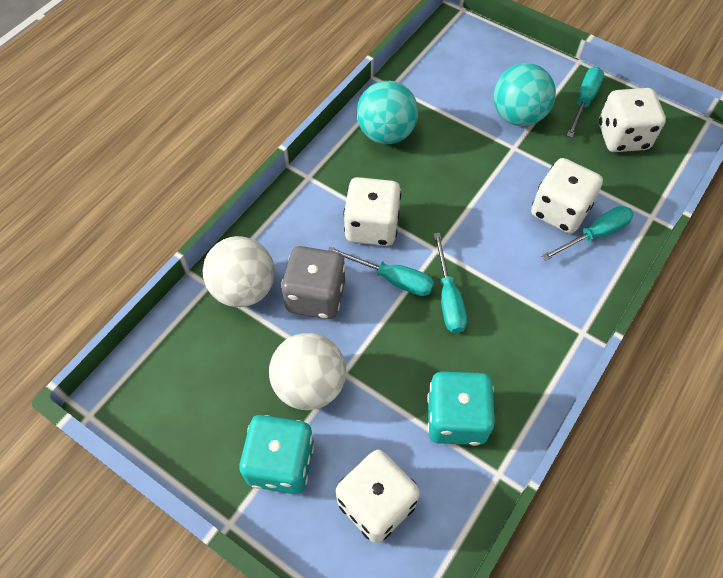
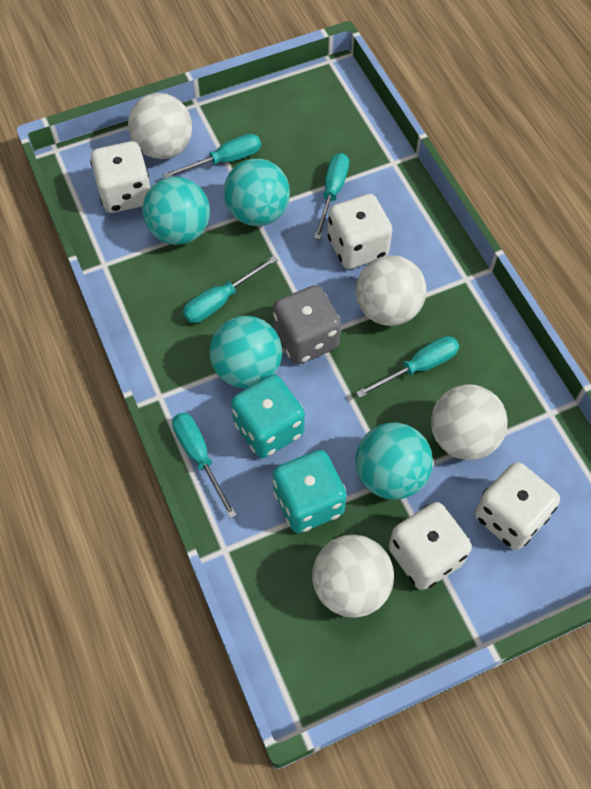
turquoise ball: 2 -> 4
turquoise screwdriver: 4 -> 5
white ball: 2 -> 4

